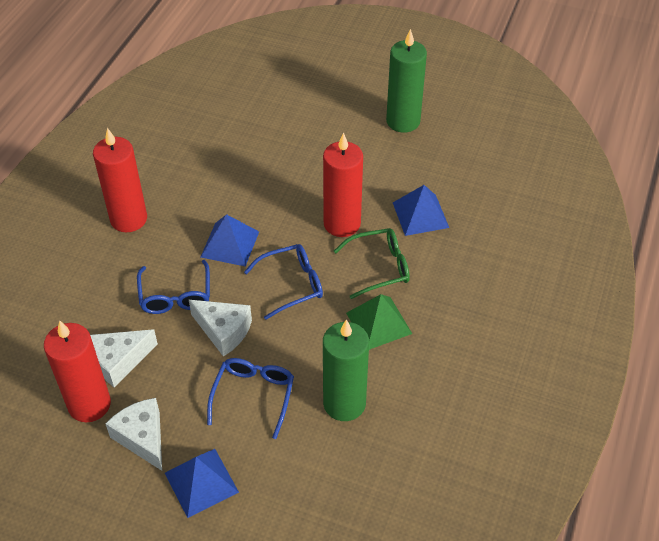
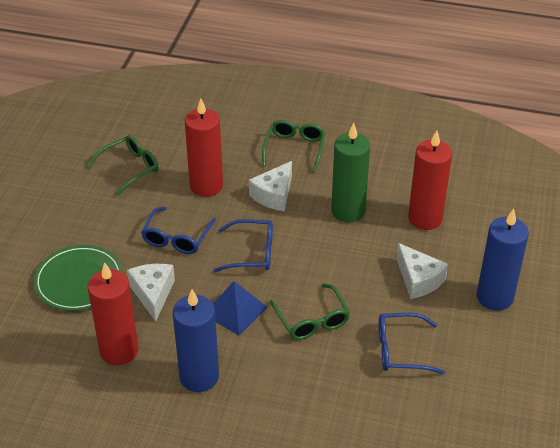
blue candle: 0 -> 2
blue pyramid: 3 -> 1
green candle: 2 -> 1
green glasses: 1 -> 3
green plate: 0 -> 1
green pyramid: 1 -> 0

